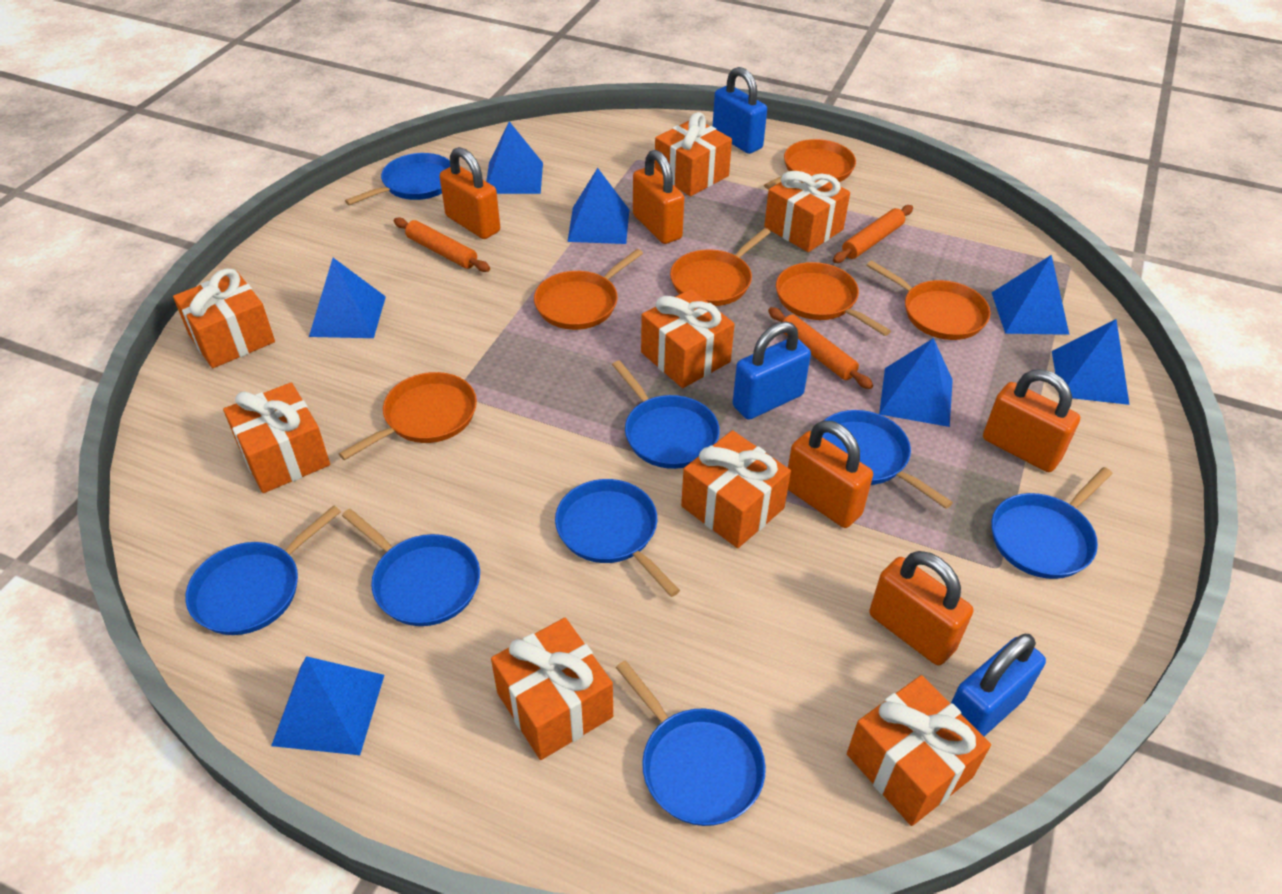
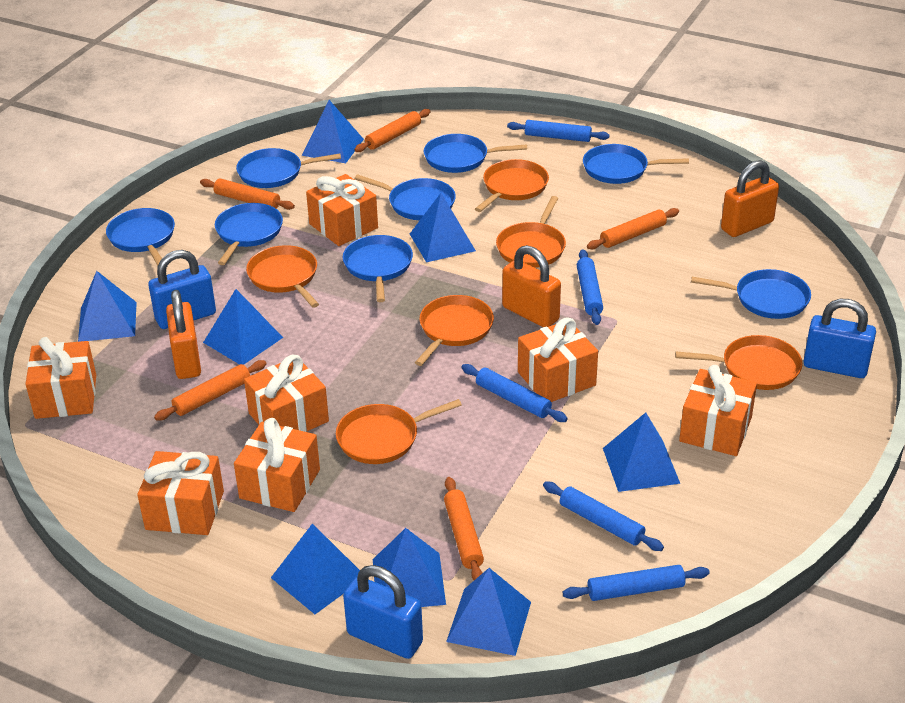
blue pyramid: 7 -> 8
blue rolling pin: 0 -> 5
orange gift: 8 -> 7
orange padlock: 5 -> 3
orange rolling pin: 3 -> 5

